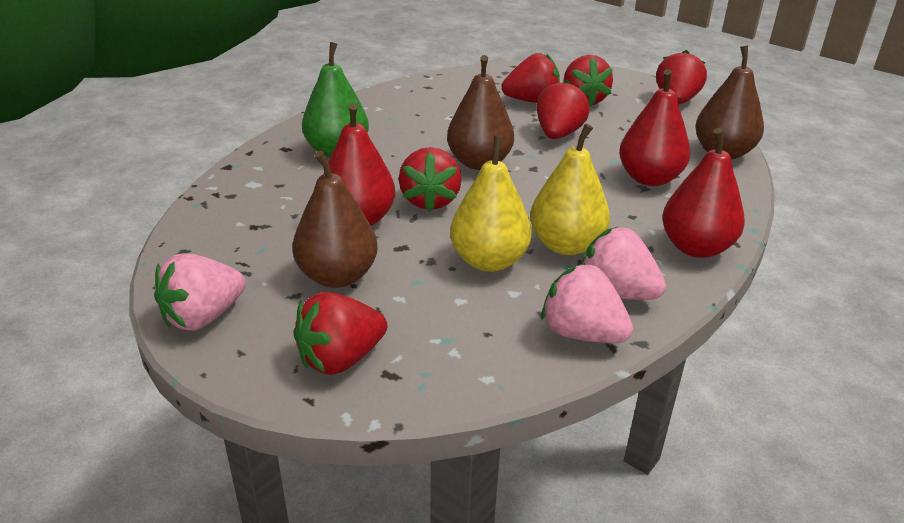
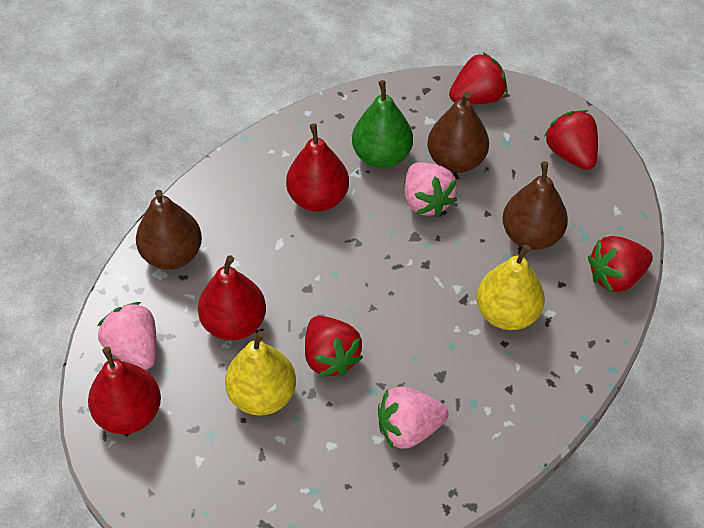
red strawberry: 6 -> 4

